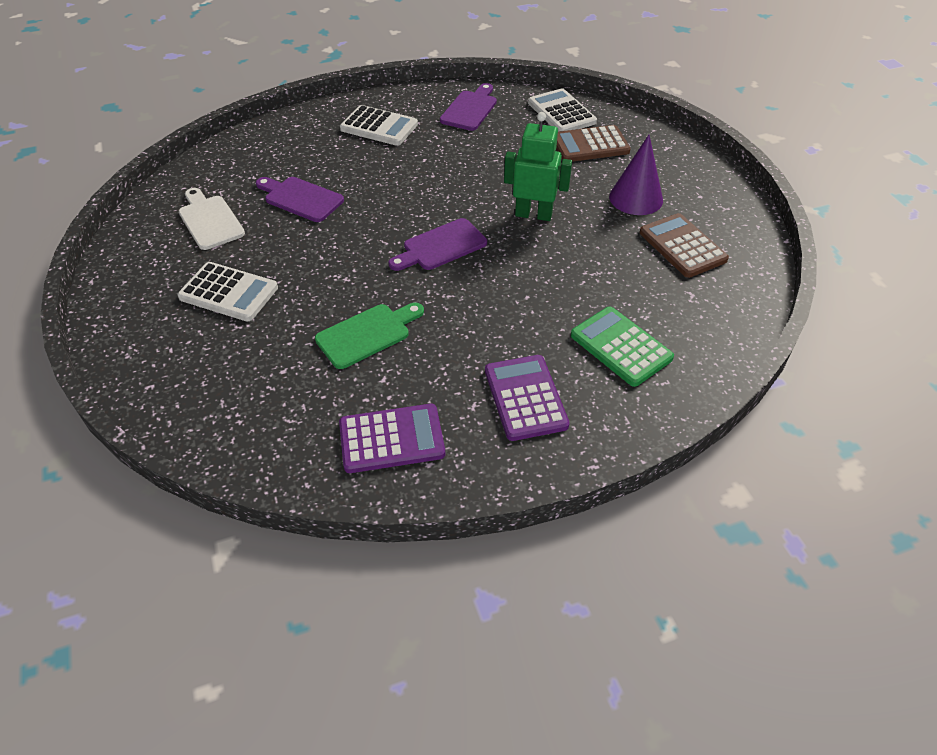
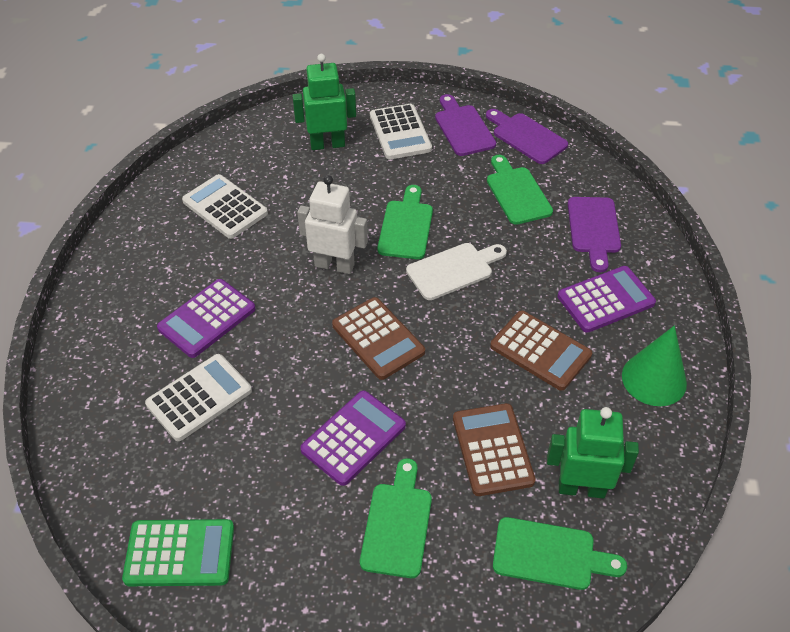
brown calculator: 2 -> 3
green cone: 0 -> 1
green cutting board: 1 -> 4
green robot: 1 -> 2
purple calculator: 2 -> 3
purple cone: 1 -> 0
white robot: 0 -> 1

